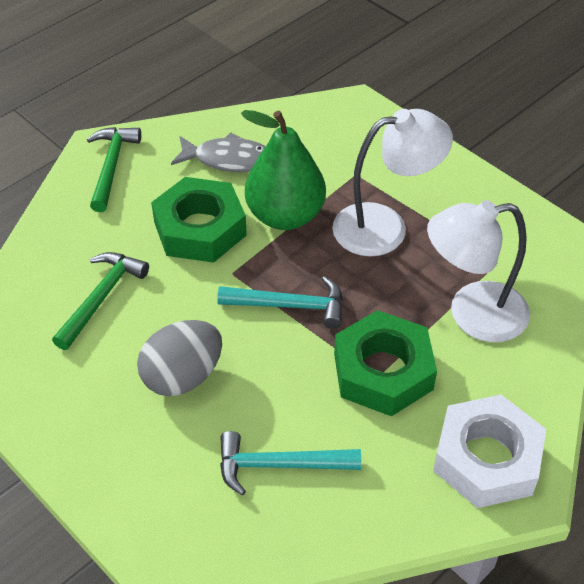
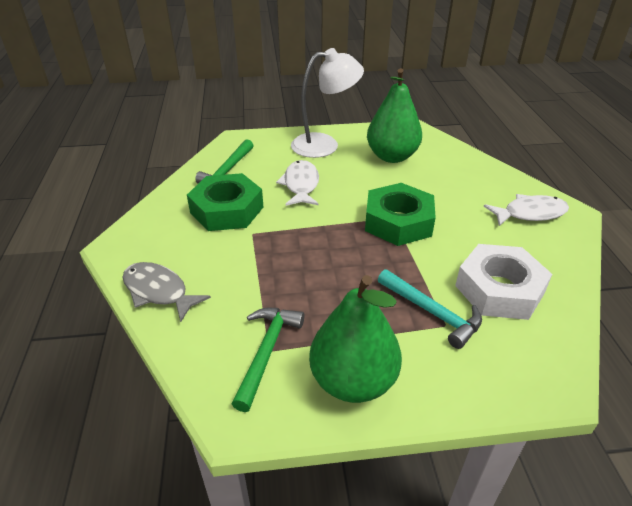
green pear: 1 -> 2
grey egg: 1 -> 0
turquoise hammer: 2 -> 1
white fish: 0 -> 2
white lamp: 2 -> 1

